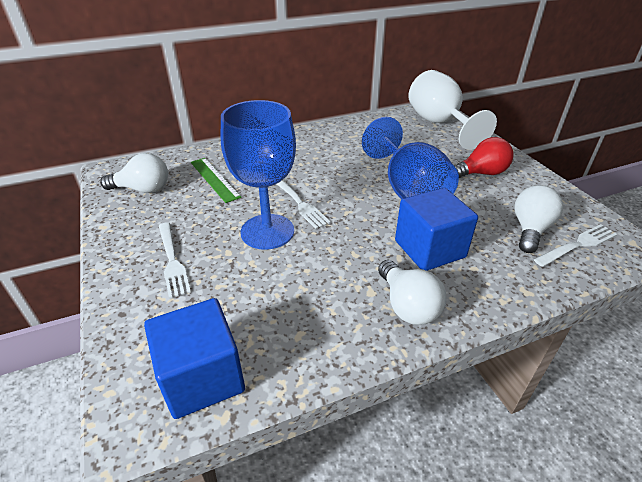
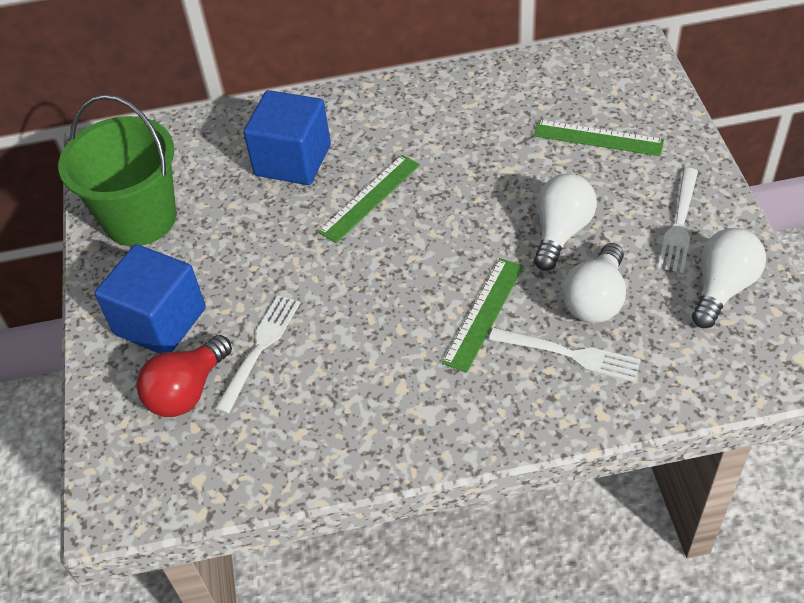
blue goblet: 2 -> 0
green bucket: 0 -> 1
green ruler: 1 -> 3
white goblet: 1 -> 0

